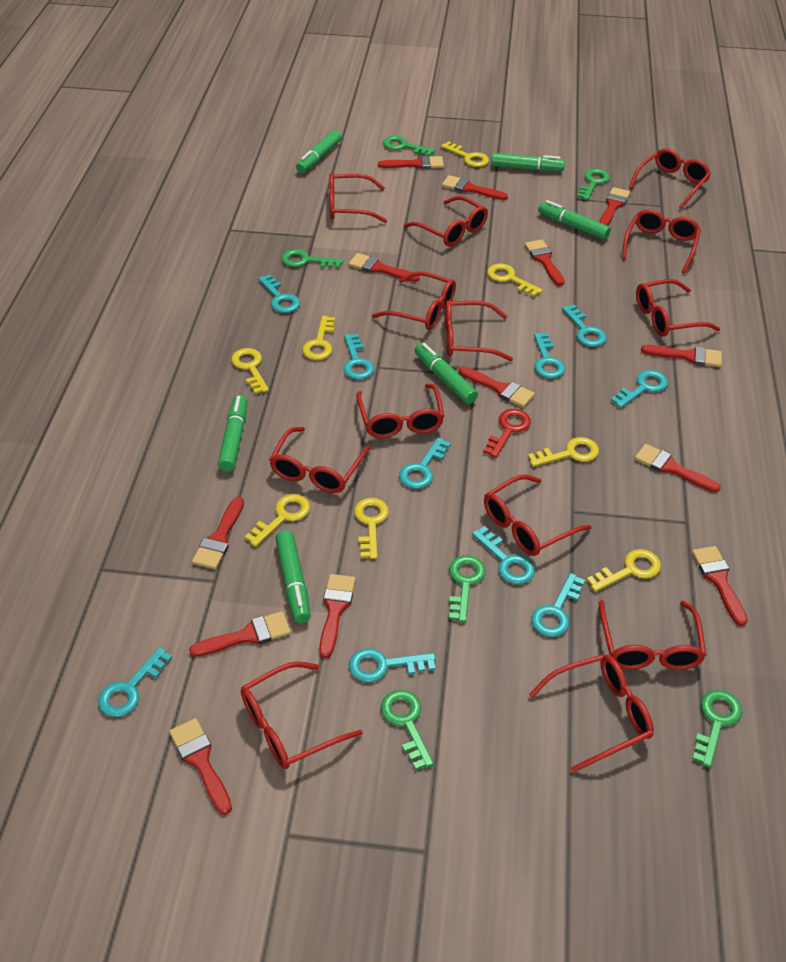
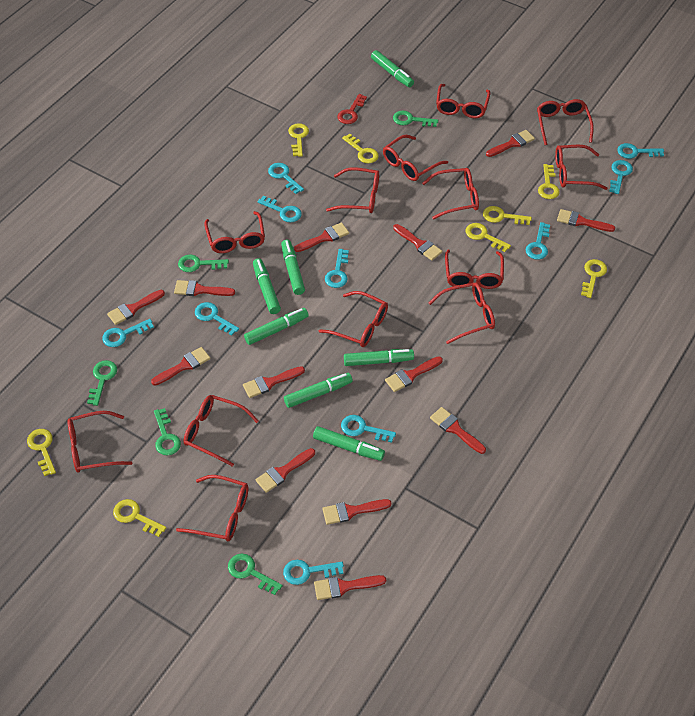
green key: 6 -> 5
green marker: 6 -> 7

